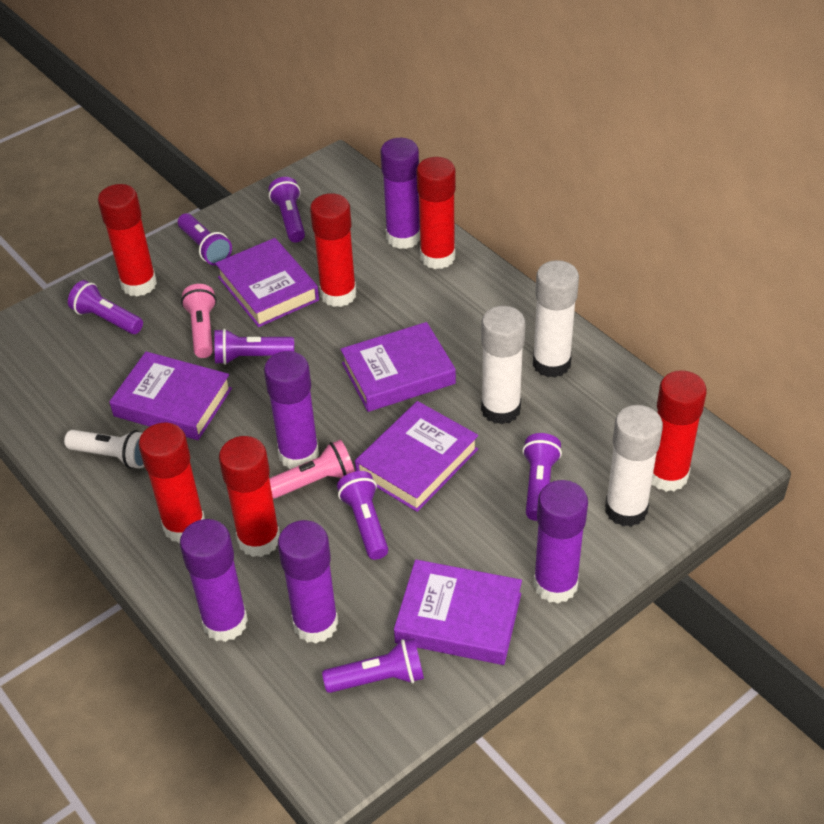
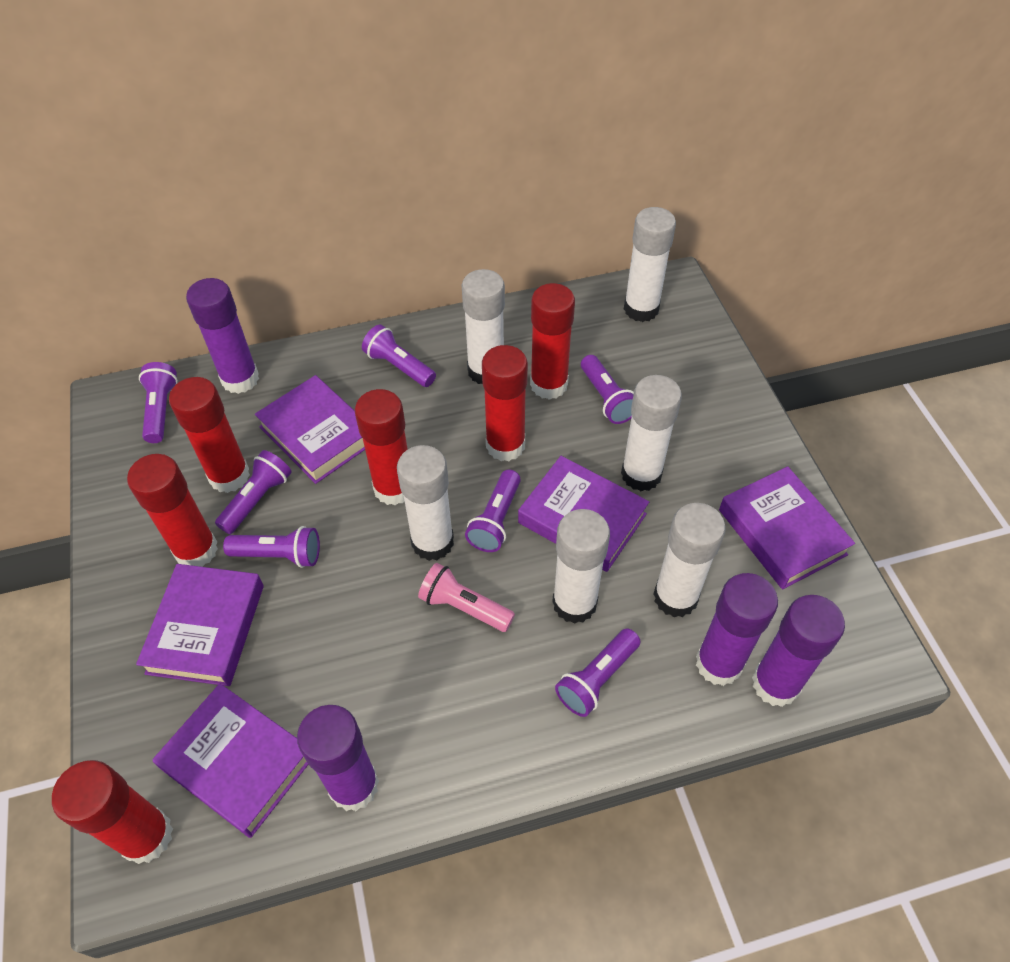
pink flashlight: 2 -> 1
purple glue stick: 5 -> 4
white flashlight: 1 -> 0
white glue stick: 3 -> 6

